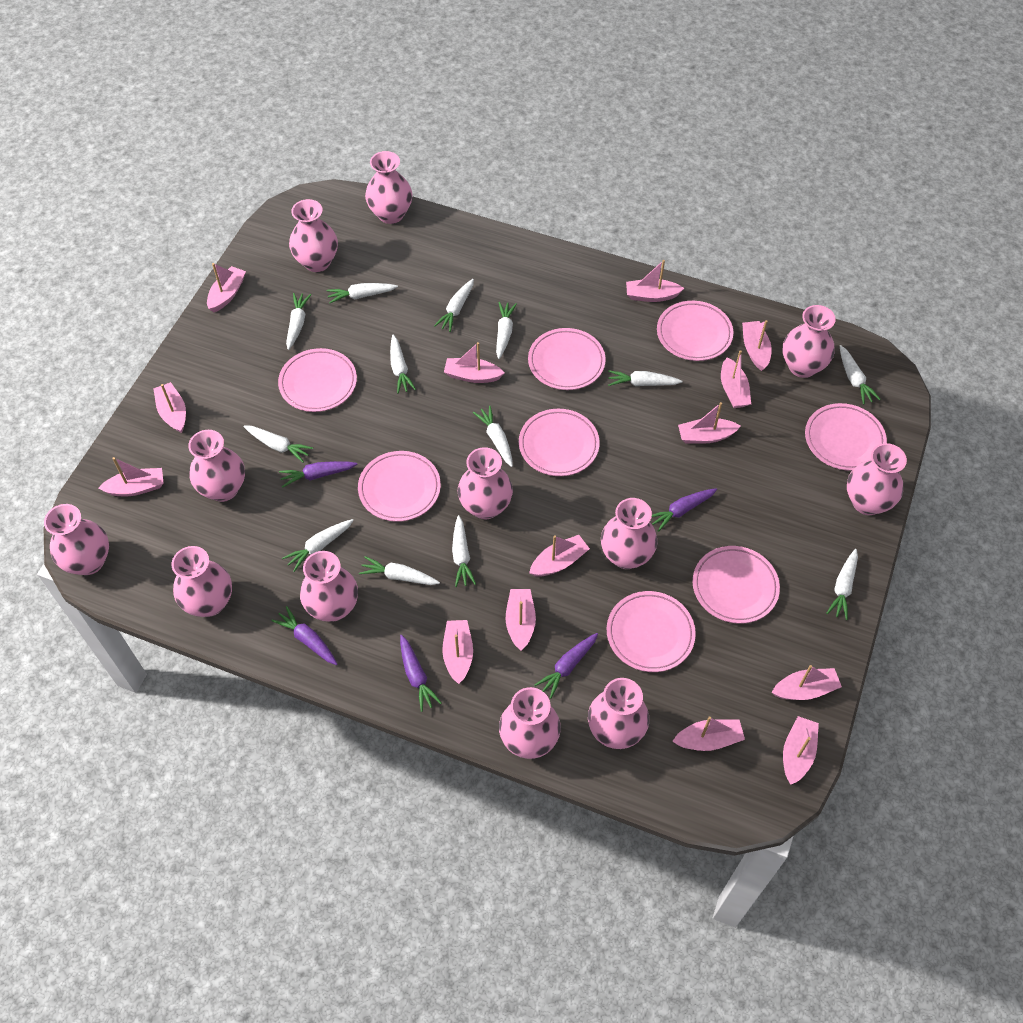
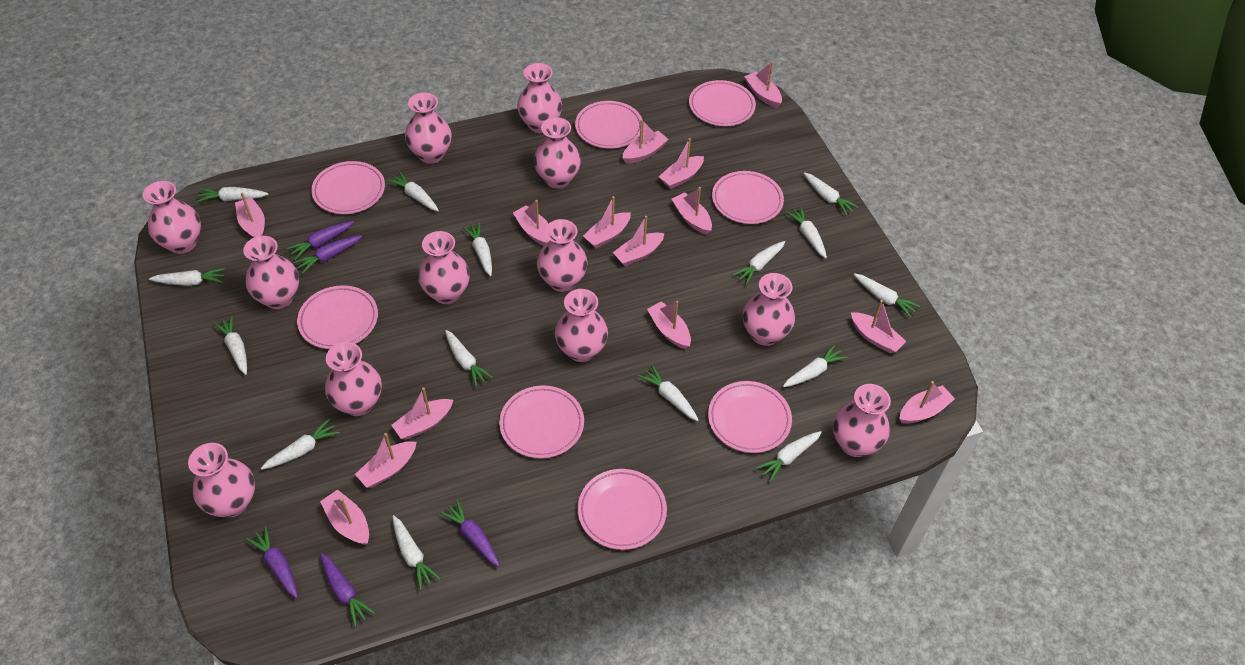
white carrot: 13 -> 15

